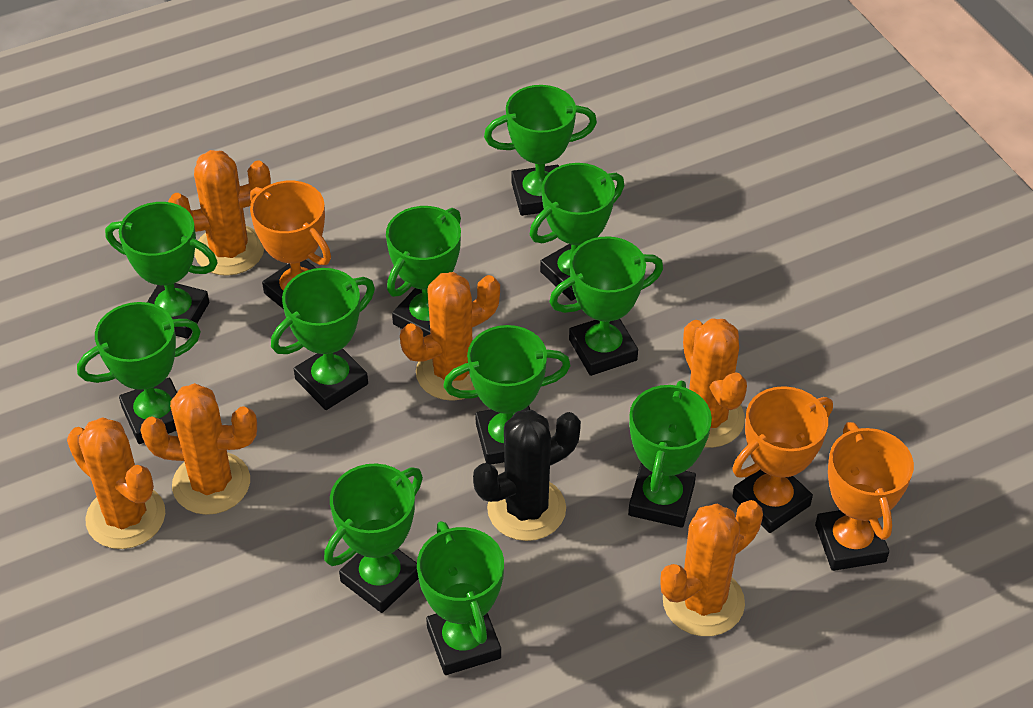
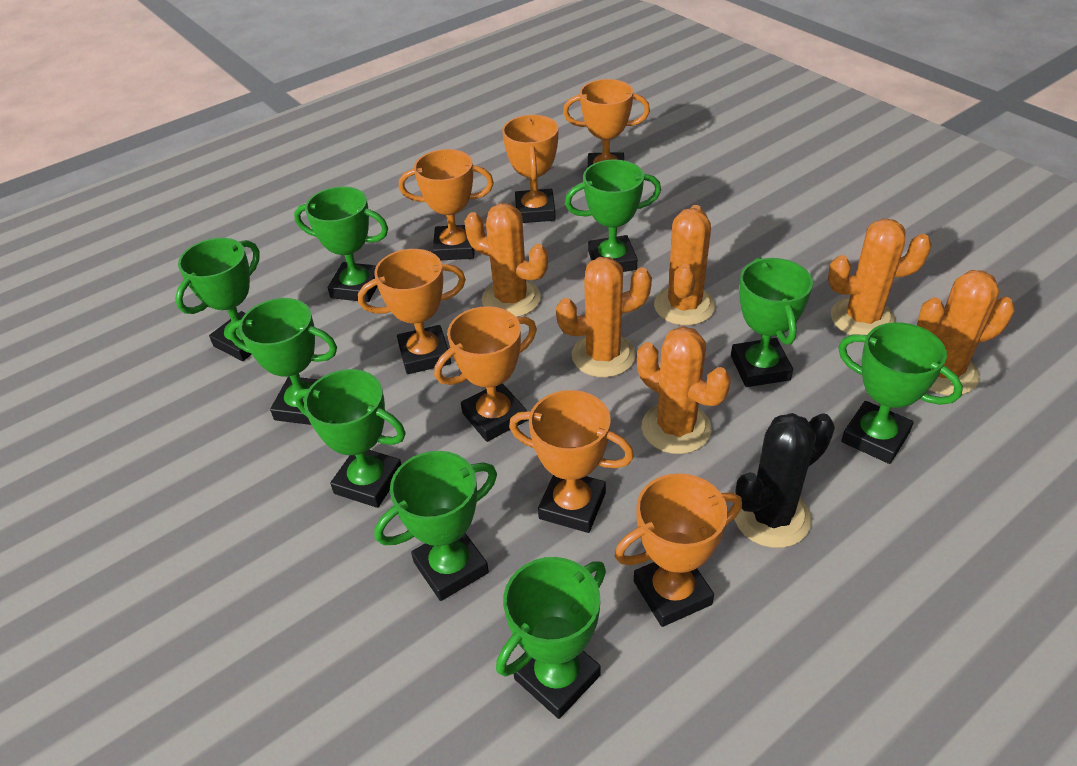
green trophy: 11 -> 9
orange trophy: 3 -> 7

